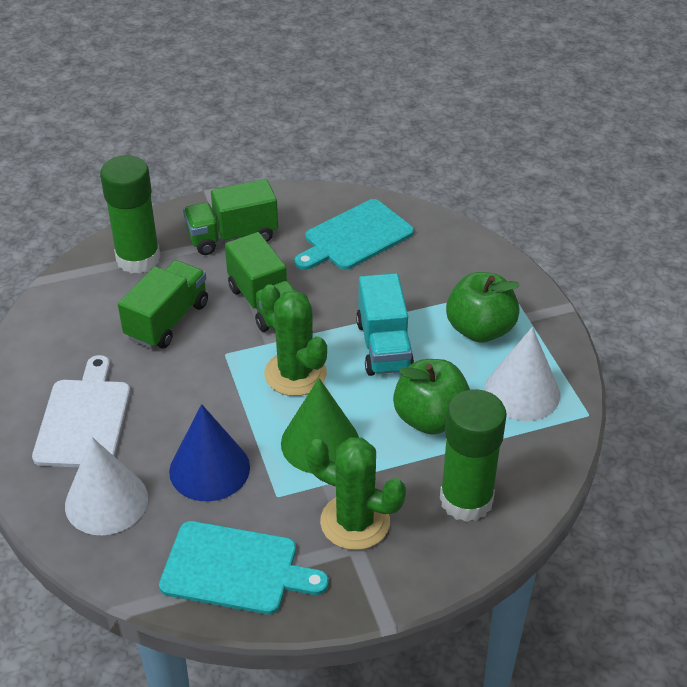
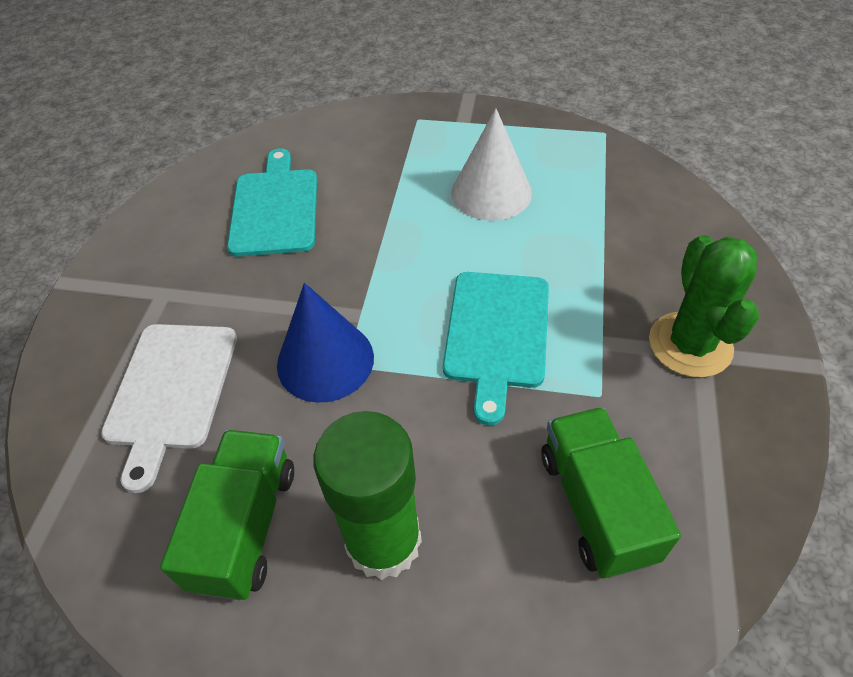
green apple: 2 -> 0
green cactus: 2 -> 1
green cone: 1 -> 0
green glue stick: 2 -> 1
green truck: 3 -> 2
turquoise truck: 1 -> 0
white cone: 2 -> 1

